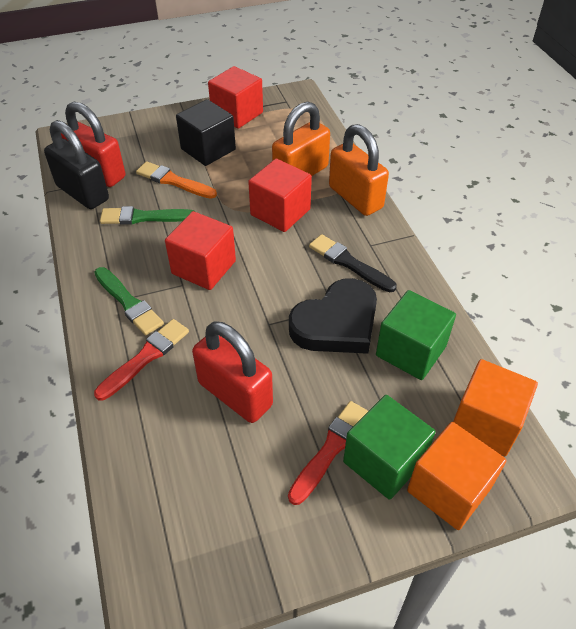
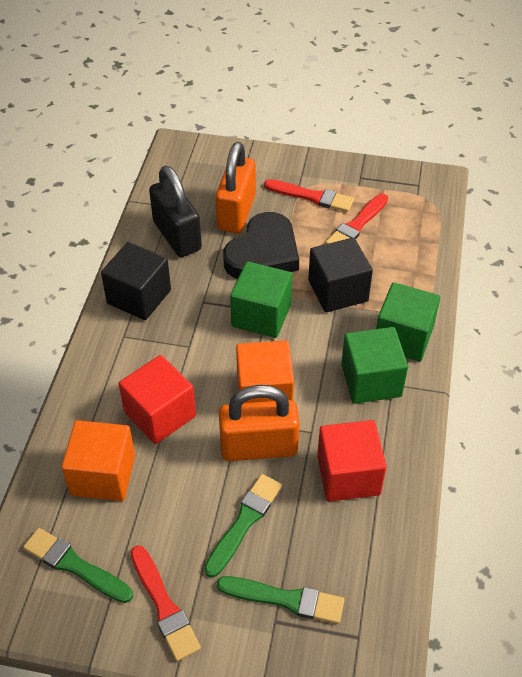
black brush: 1 -> 0
black cube: 1 -> 2
green brush: 2 -> 3
green cube: 2 -> 3
orange brush: 1 -> 0
red brush: 2 -> 3
red cube: 3 -> 2
red padlock: 2 -> 0

